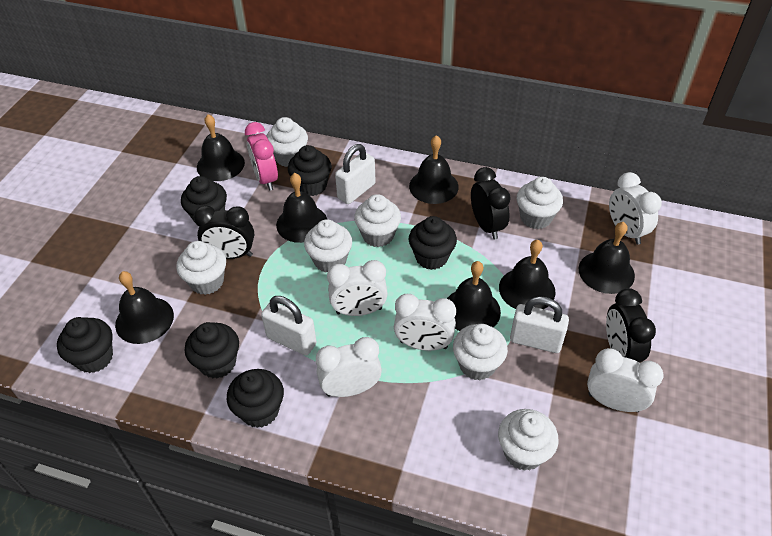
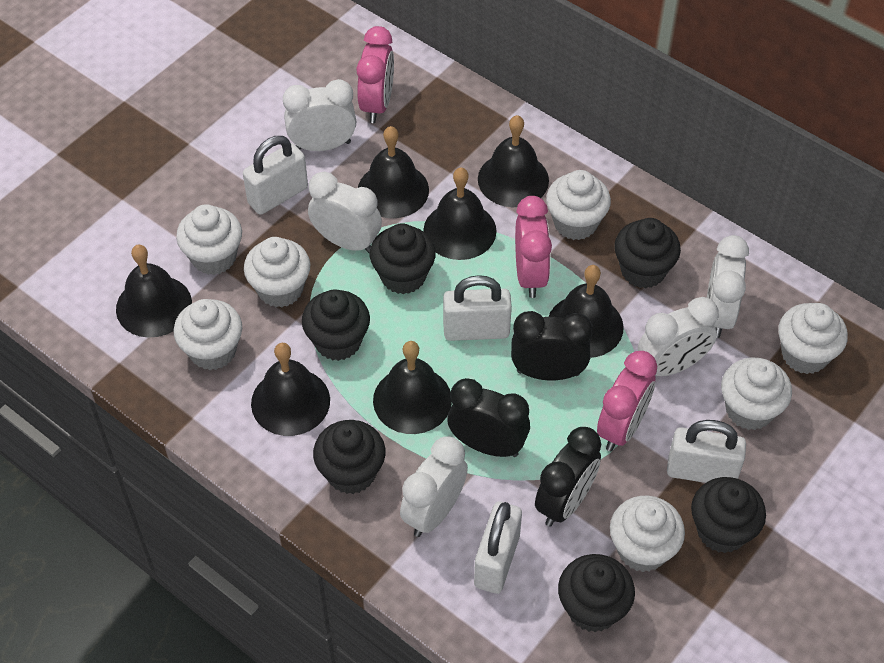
pink clock: 1 -> 3
white padlock: 3 -> 4

